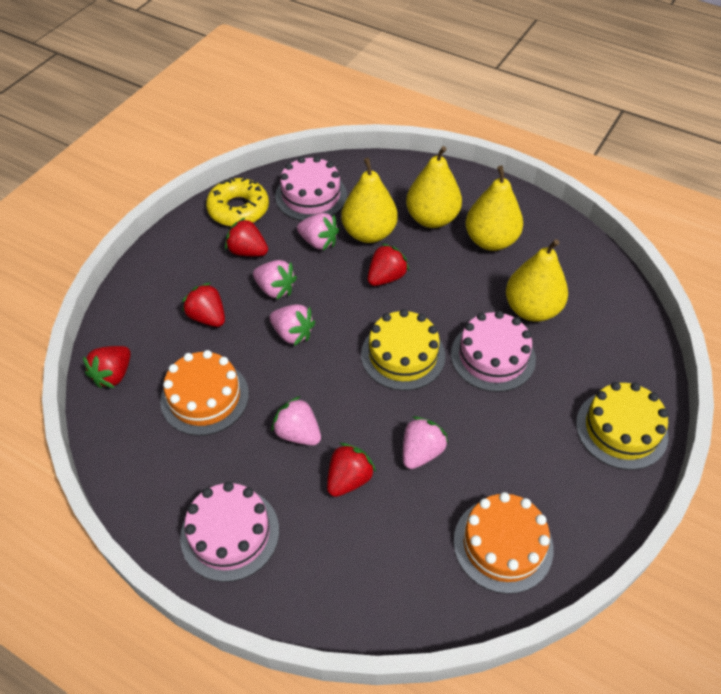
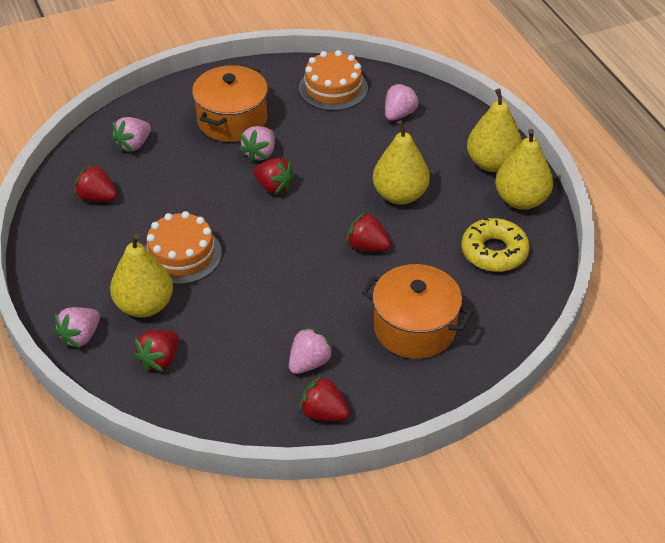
orange pot: 0 -> 2
pink cake: 3 -> 0
yellow cake: 2 -> 0

